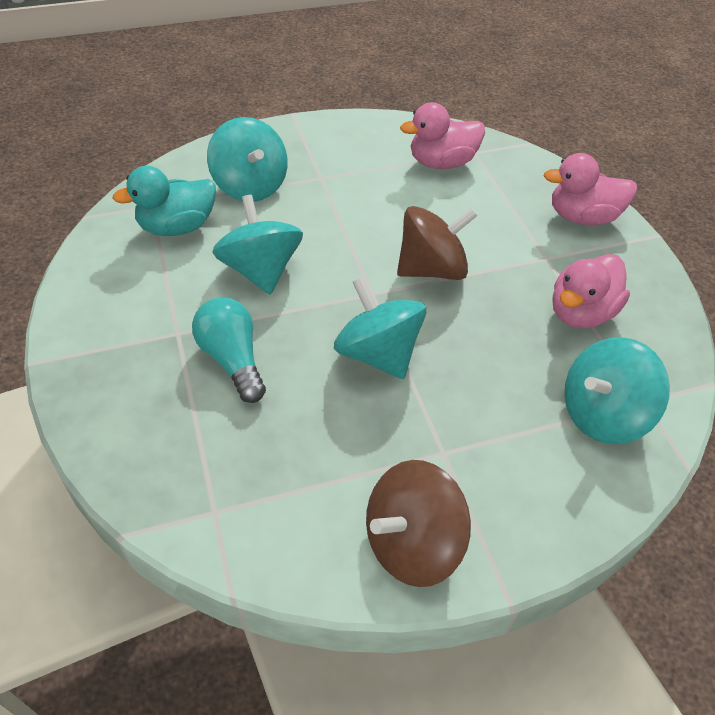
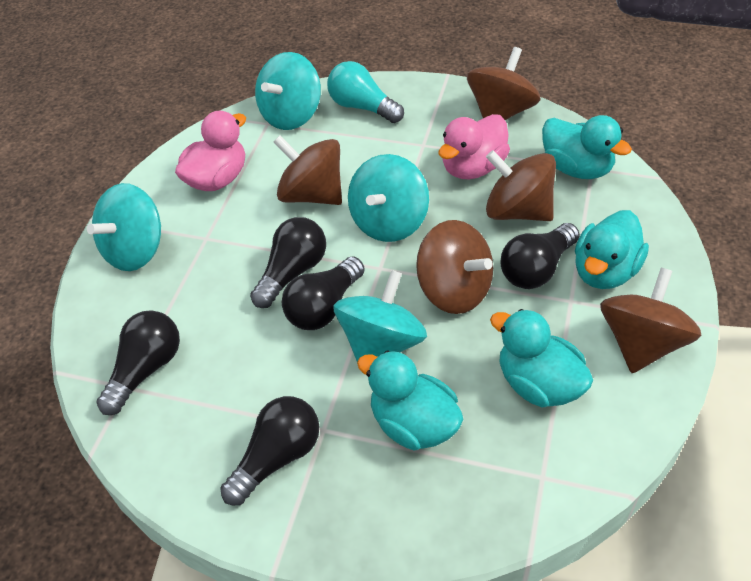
black light bulb: 0 -> 5
brown spinning top: 2 -> 5
pink duck: 3 -> 2
turquoise duck: 1 -> 4

